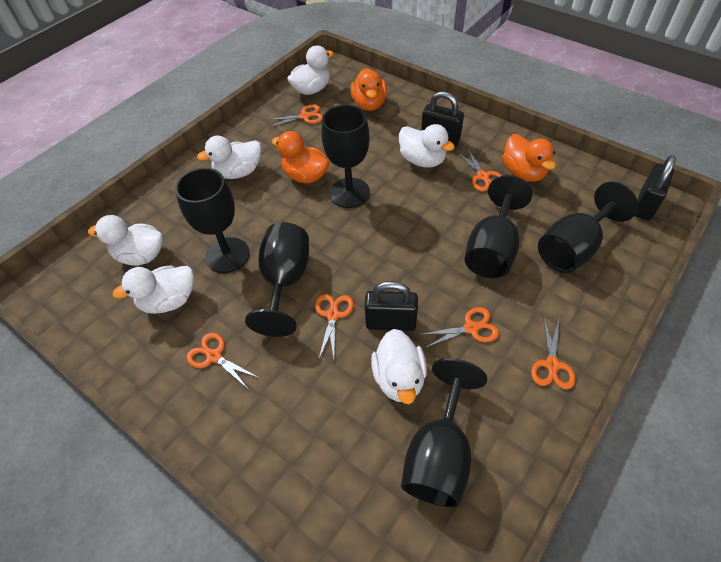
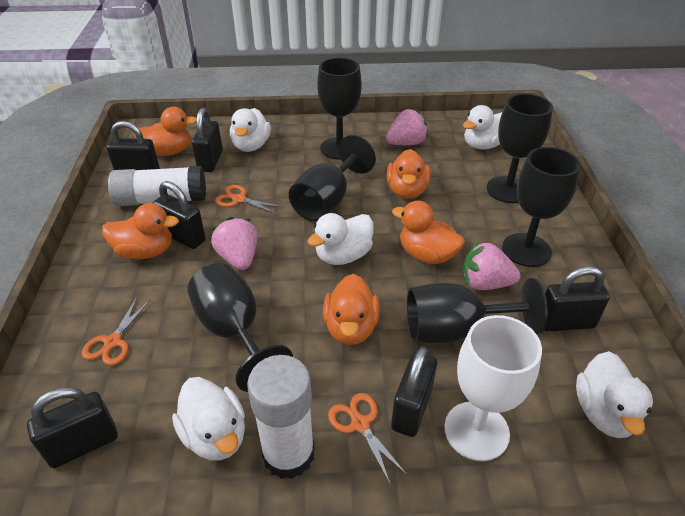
black padlock: 3 -> 6
orange duck: 3 -> 5
orange scissors: 6 -> 3
pink strawberry: 0 -> 3
white duck: 6 -> 5
white glue stick: 0 -> 2
white goblet: 0 -> 1

